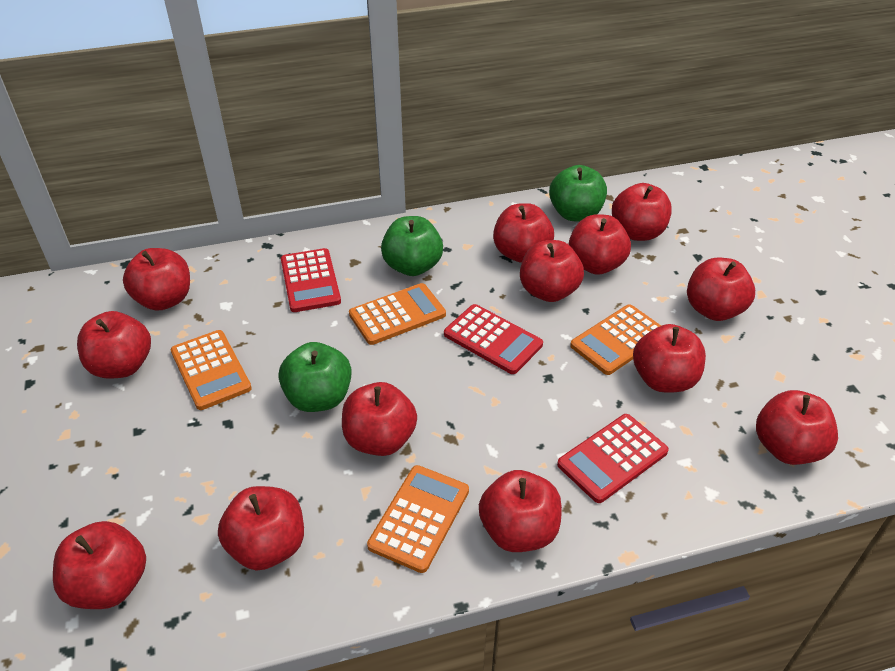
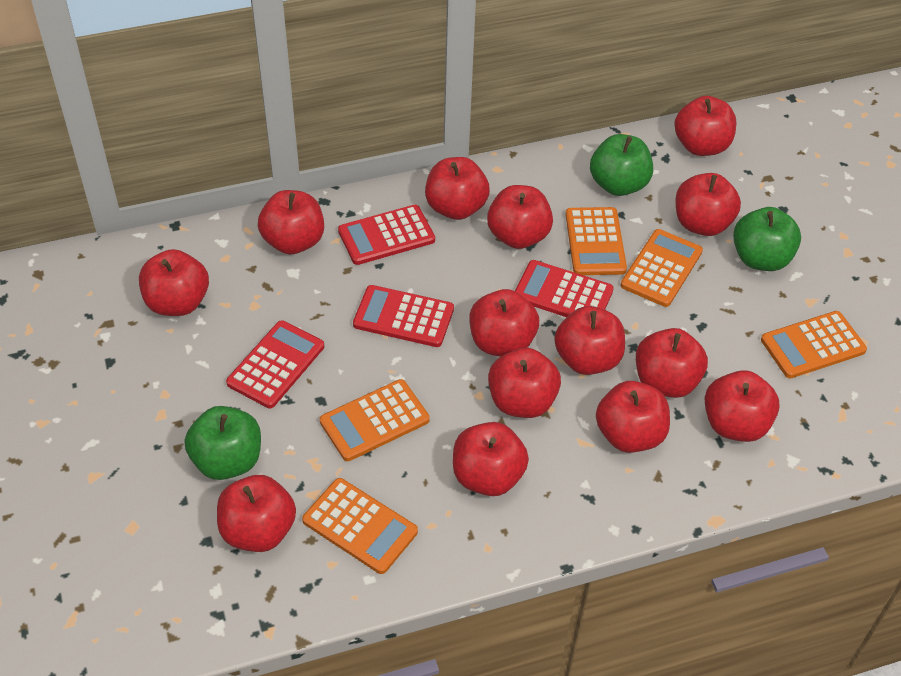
orange calculator: 4 -> 5
red apple: 13 -> 14
red calculator: 3 -> 4

